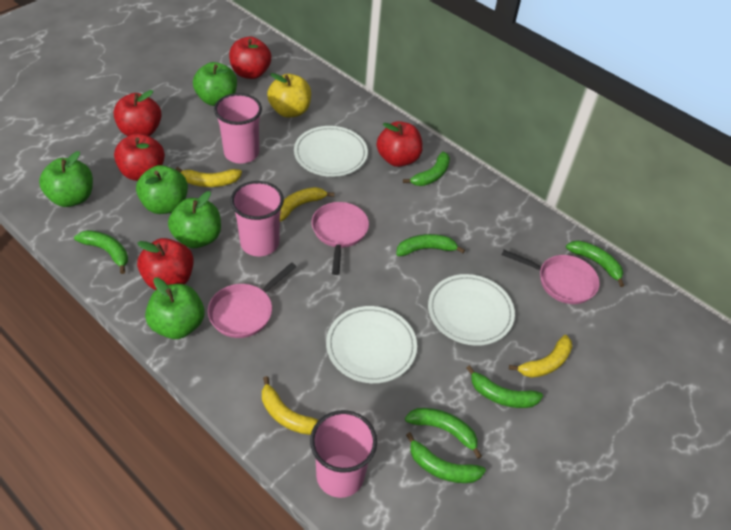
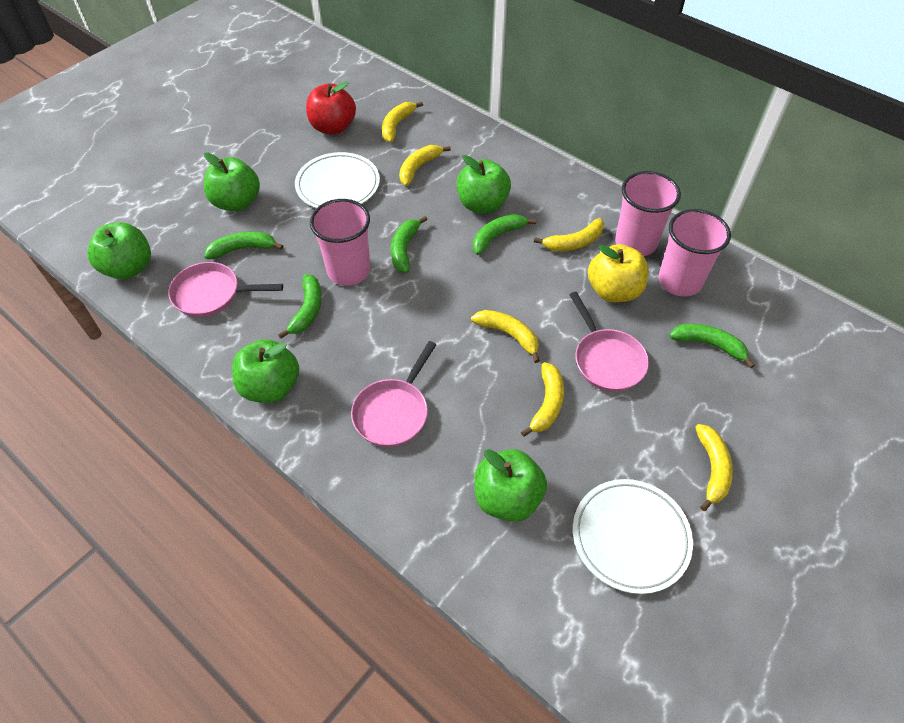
green banana: 7 -> 5
red apple: 5 -> 1
white plate: 3 -> 2
yellow banana: 4 -> 6

